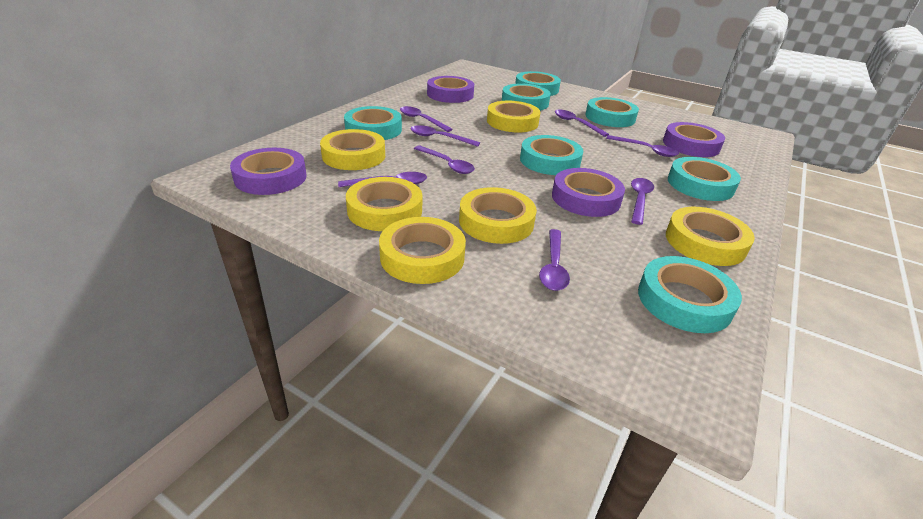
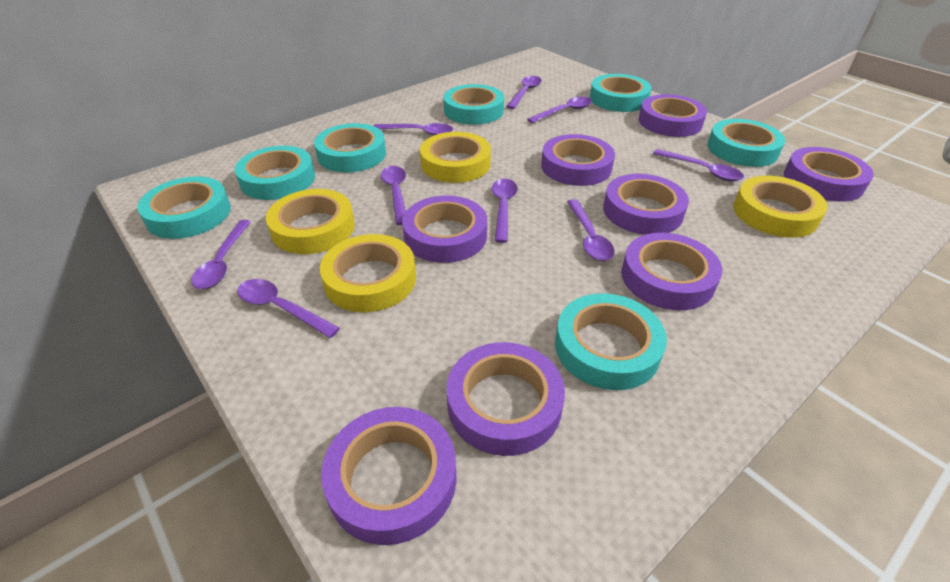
purple spoon: 8 -> 9
purple tape: 4 -> 8
yellow tape: 6 -> 4

